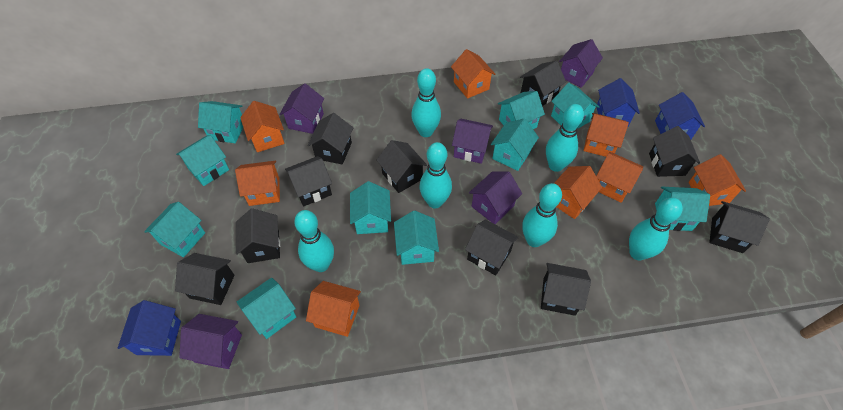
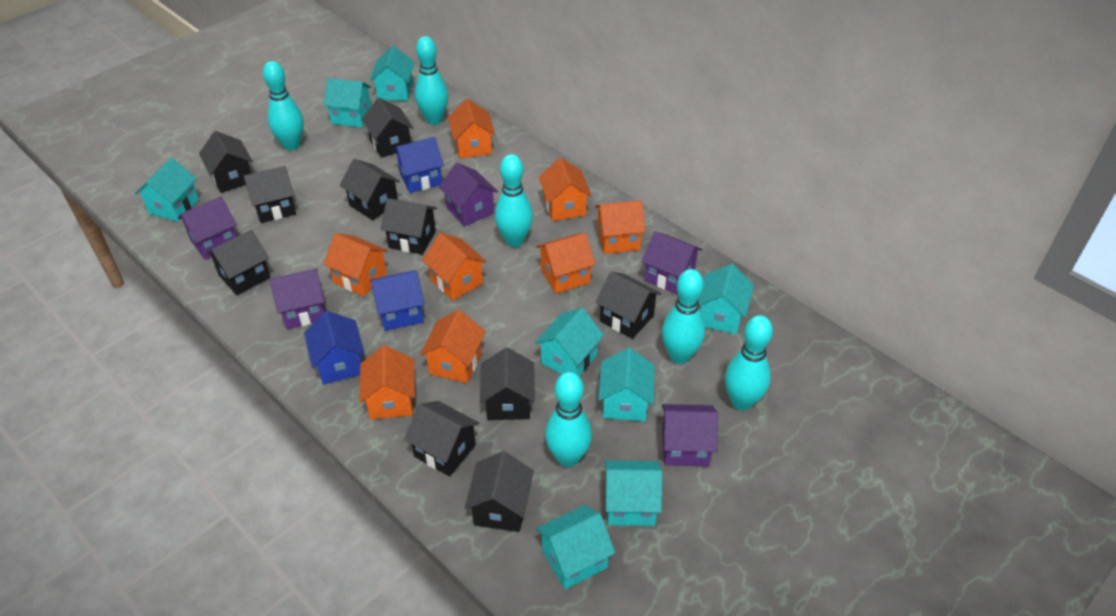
turquoise house: 10 -> 8

